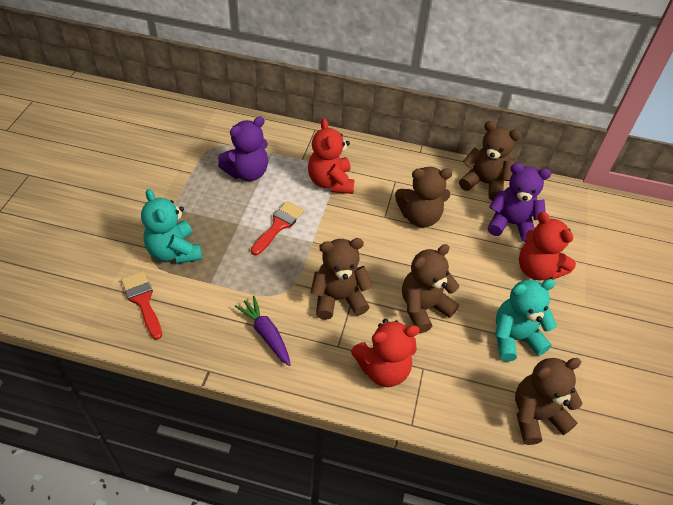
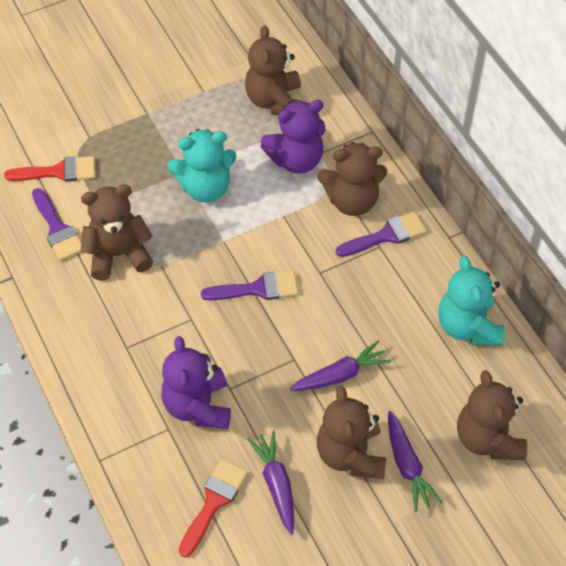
purple brush: 0 -> 3
purple carrot: 1 -> 3
red teddy bear: 3 -> 0

